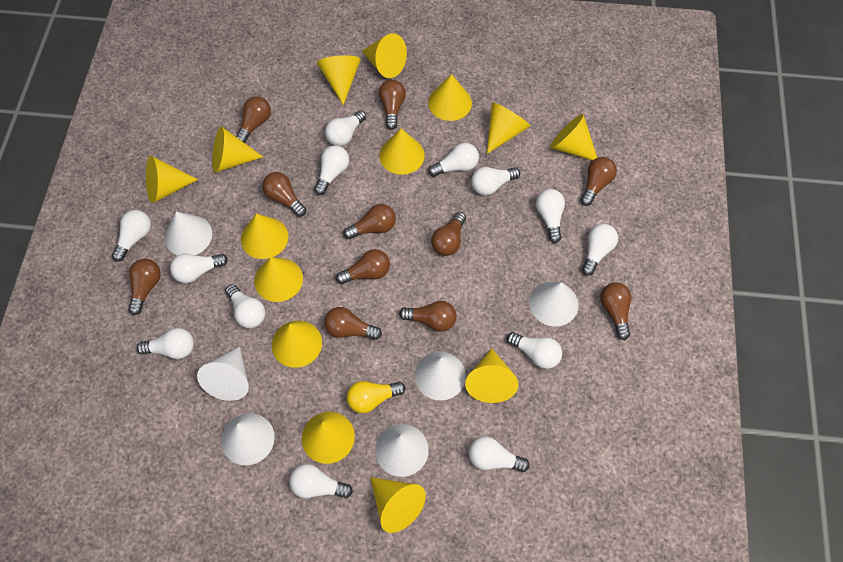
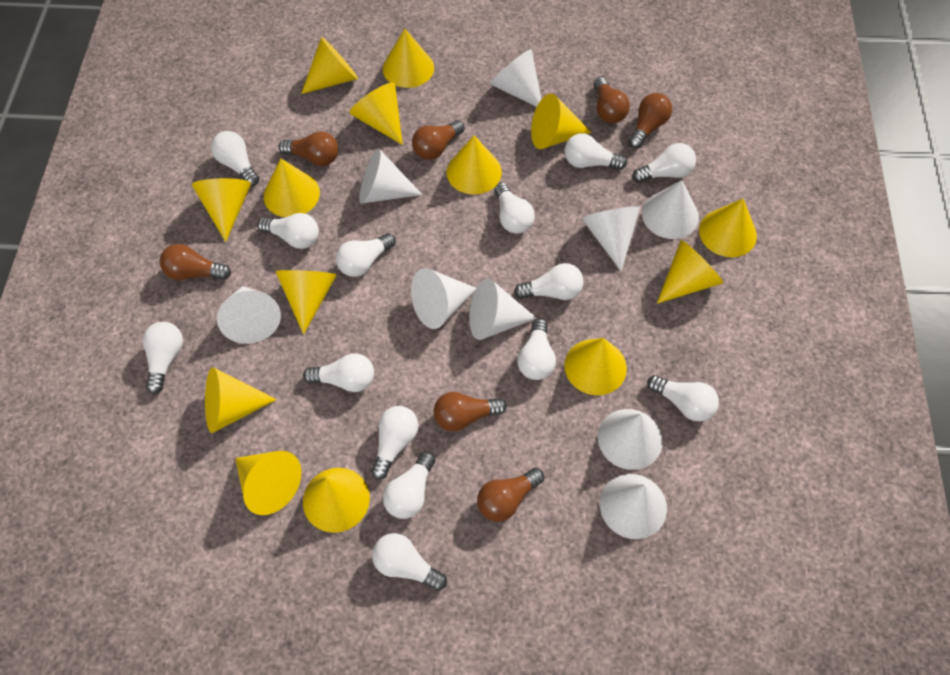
brown light bulb: 11 -> 7
white cone: 6 -> 9
white light bulb: 13 -> 14
yellow light bulb: 1 -> 0

